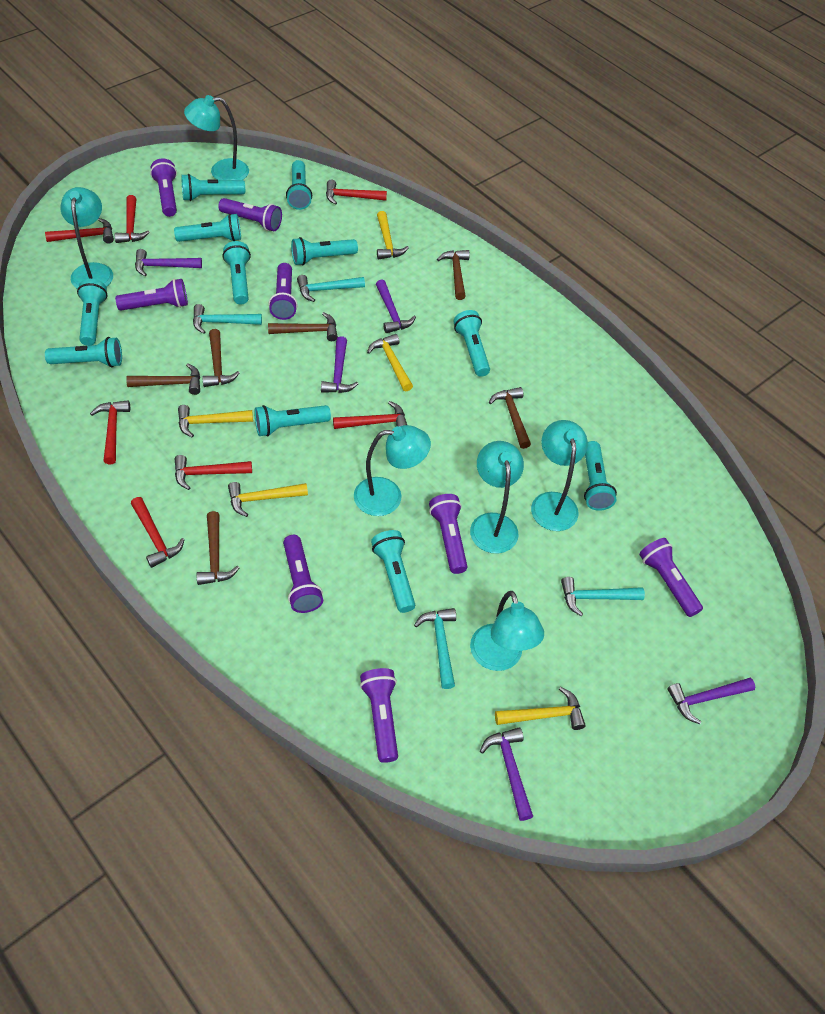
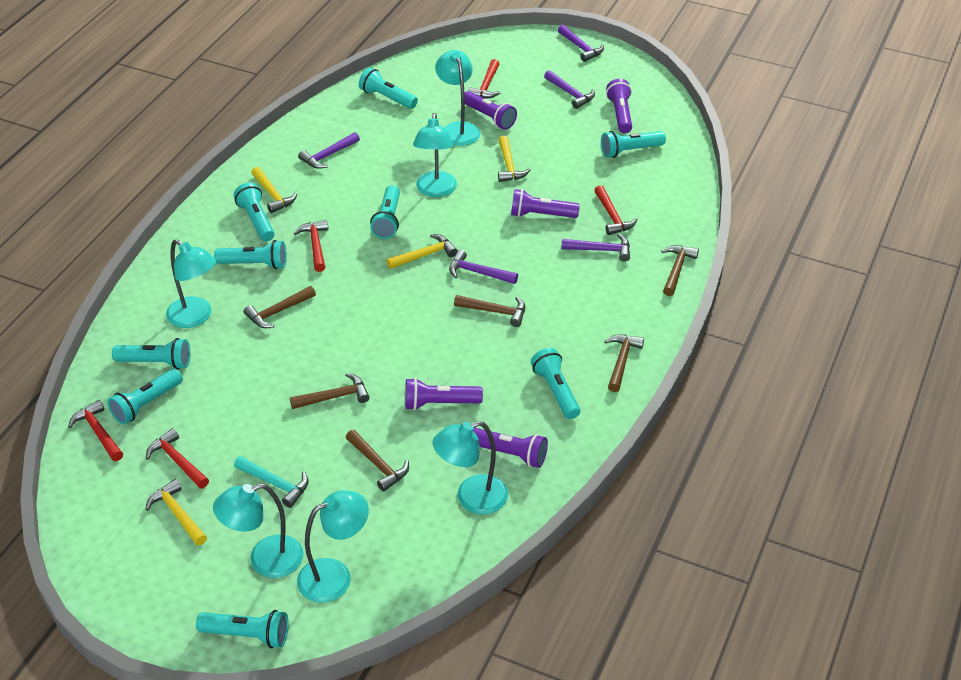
purple flashlight: 8 -> 5
red hammer: 7 -> 5
turquoise flashlight: 11 -> 9
turquoise hammer: 4 -> 1
yellow hammer: 5 -> 4

